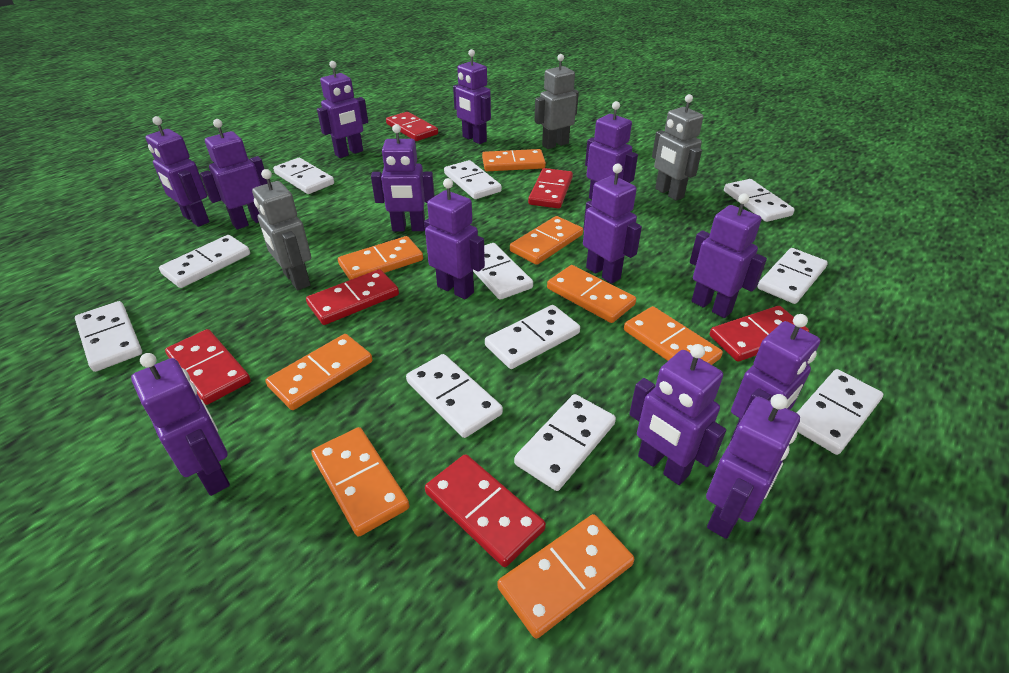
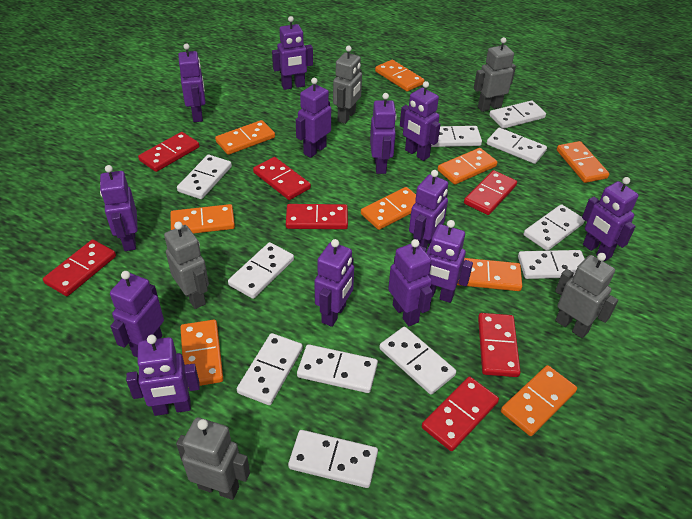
grey robot: 3 -> 5
orange domino: 8 -> 9
red domino: 6 -> 7

